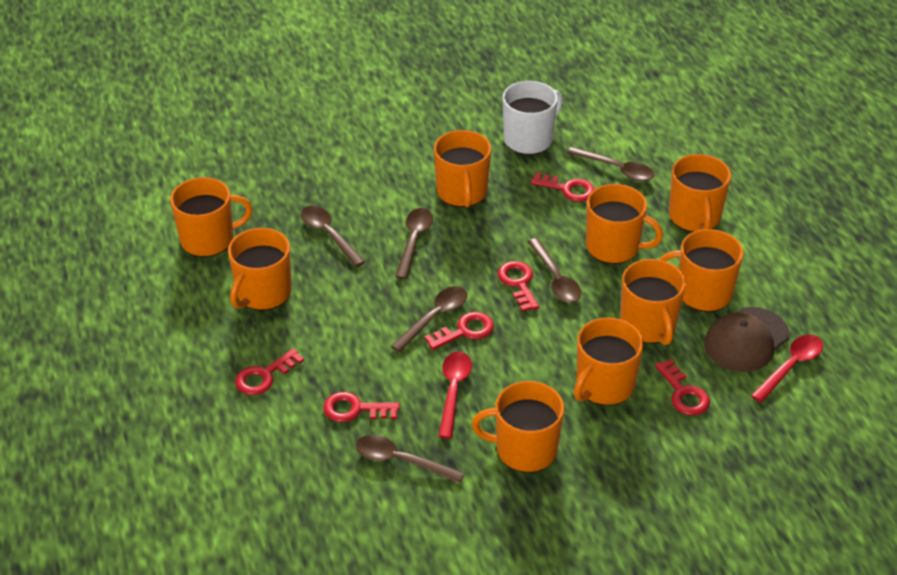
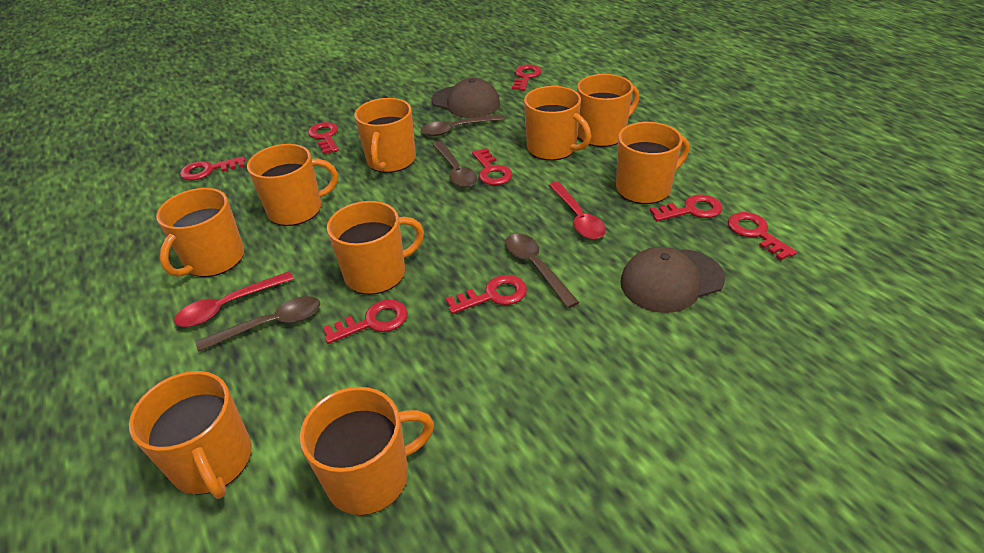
brown cap: 1 -> 2
brown spoon: 6 -> 4
red key: 6 -> 8
white mug: 1 -> 0

